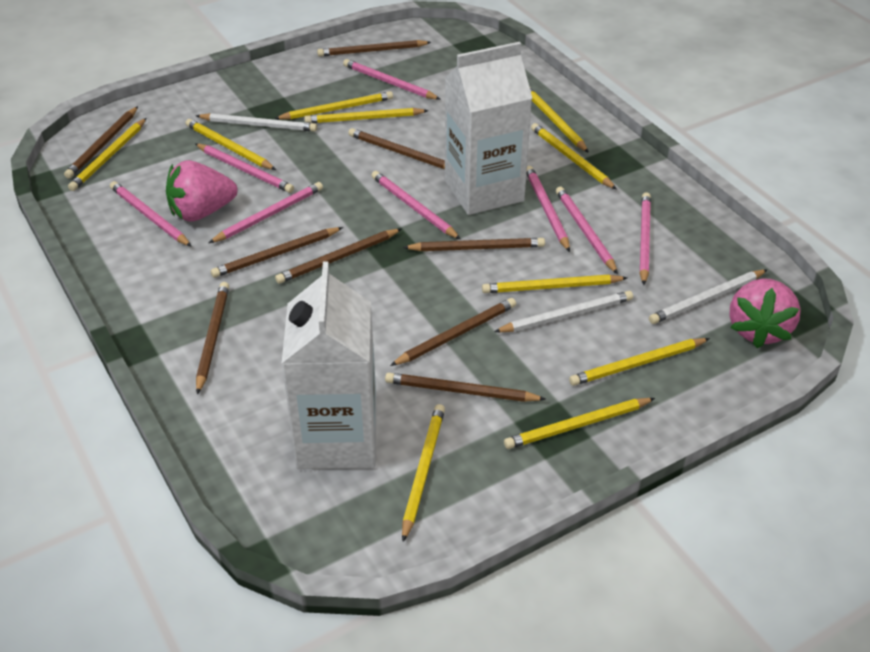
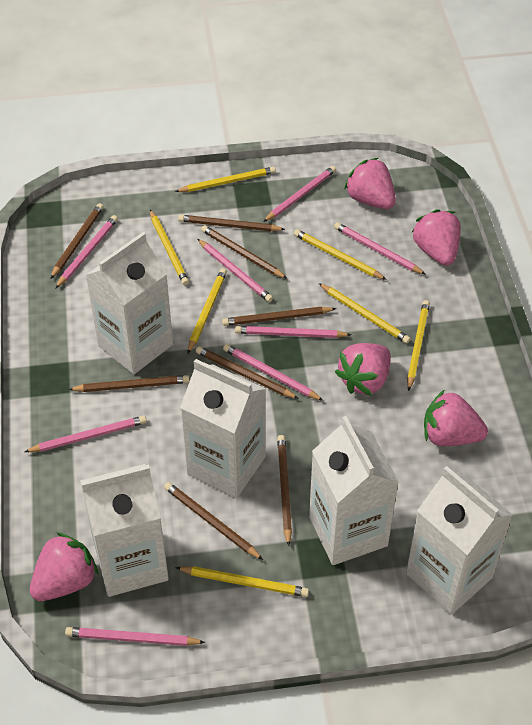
brown pencil: 9 -> 8
pink strawberry: 2 -> 5
white carton: 2 -> 5
white pencil: 3 -> 0
yellow pencil: 10 -> 7

